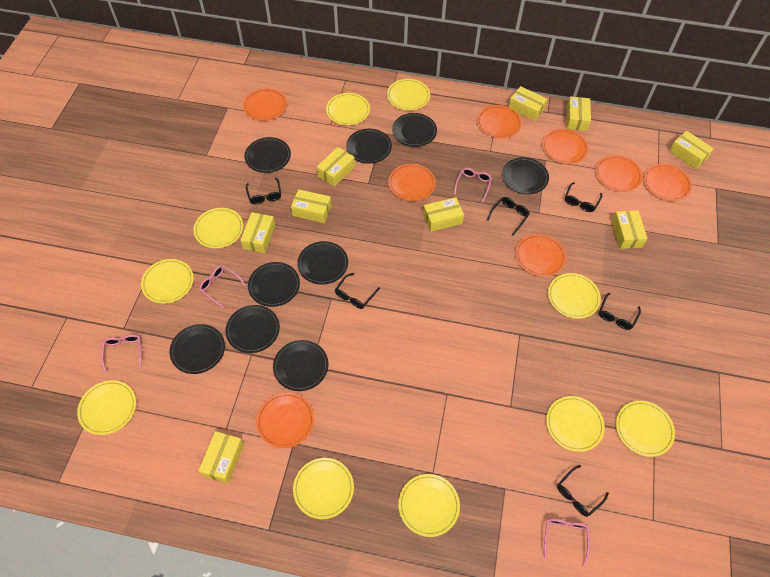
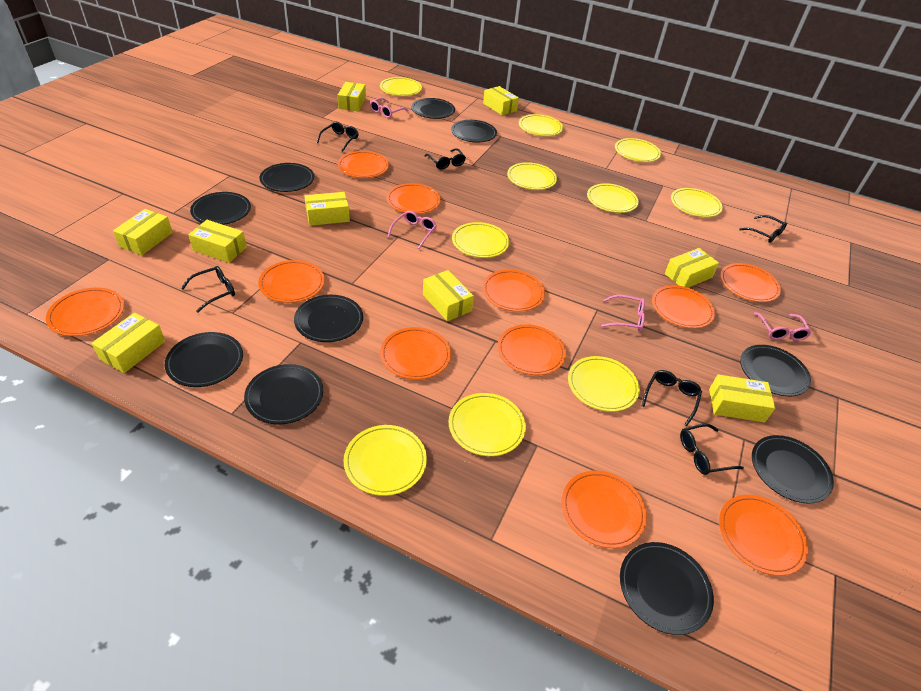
black plate: 9 -> 10
orange plate: 8 -> 11

